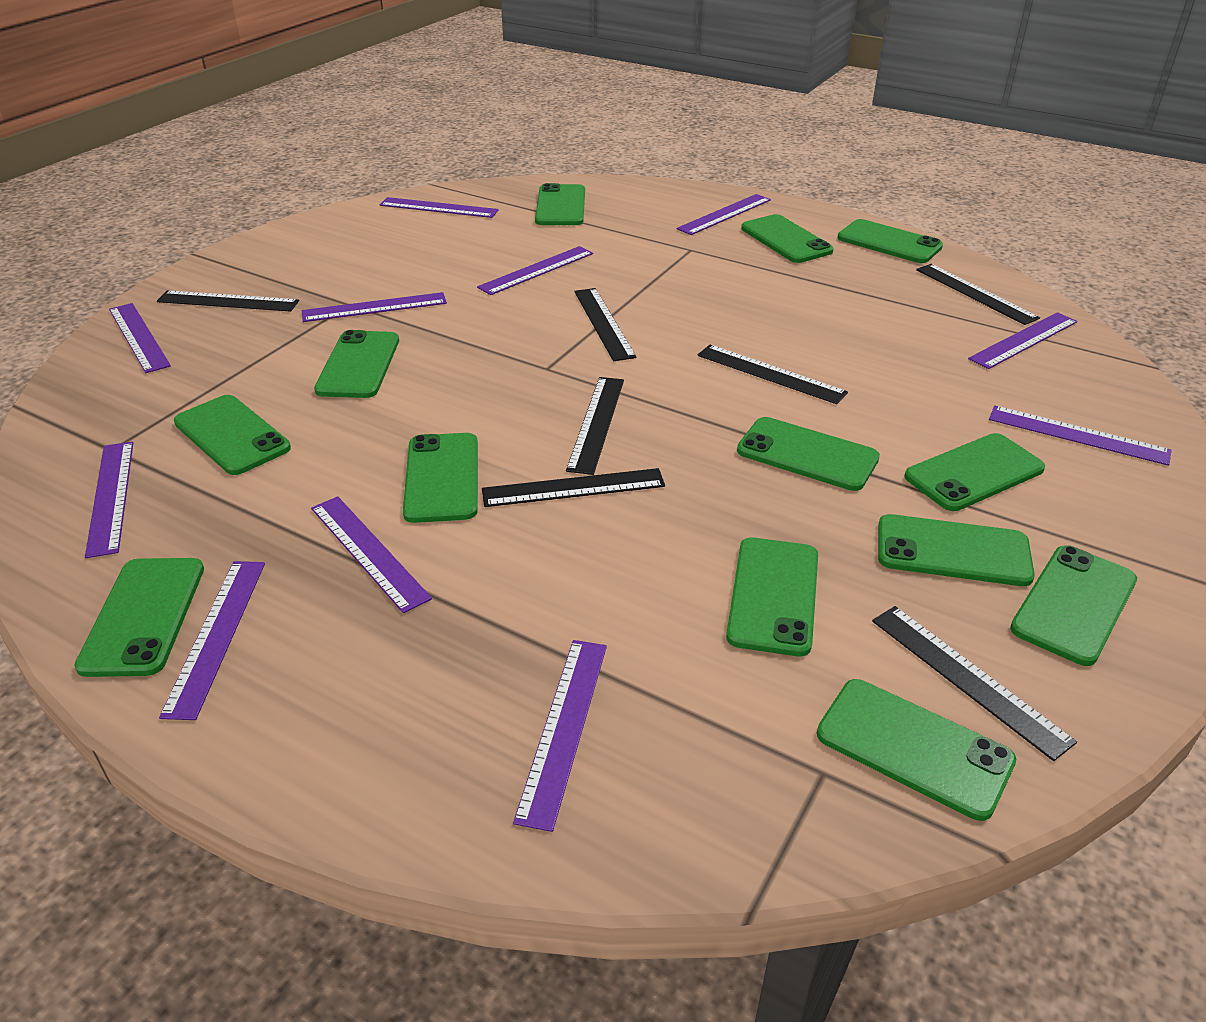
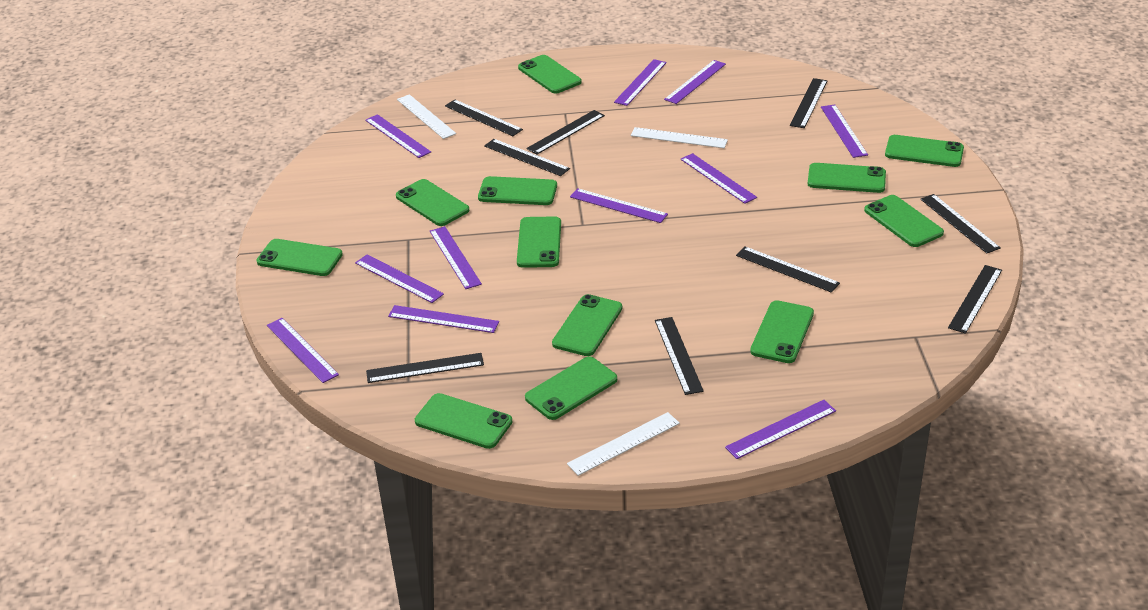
black ruler: 7 -> 9
green phone: 13 -> 12
white ruler: 0 -> 3

